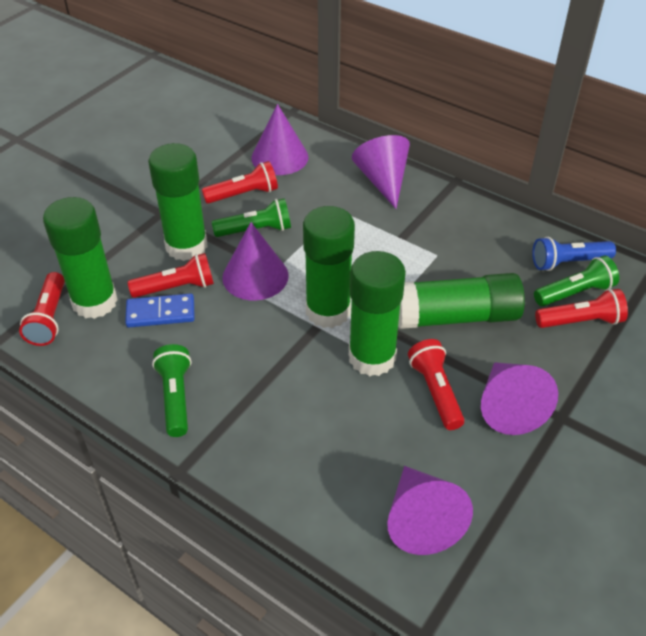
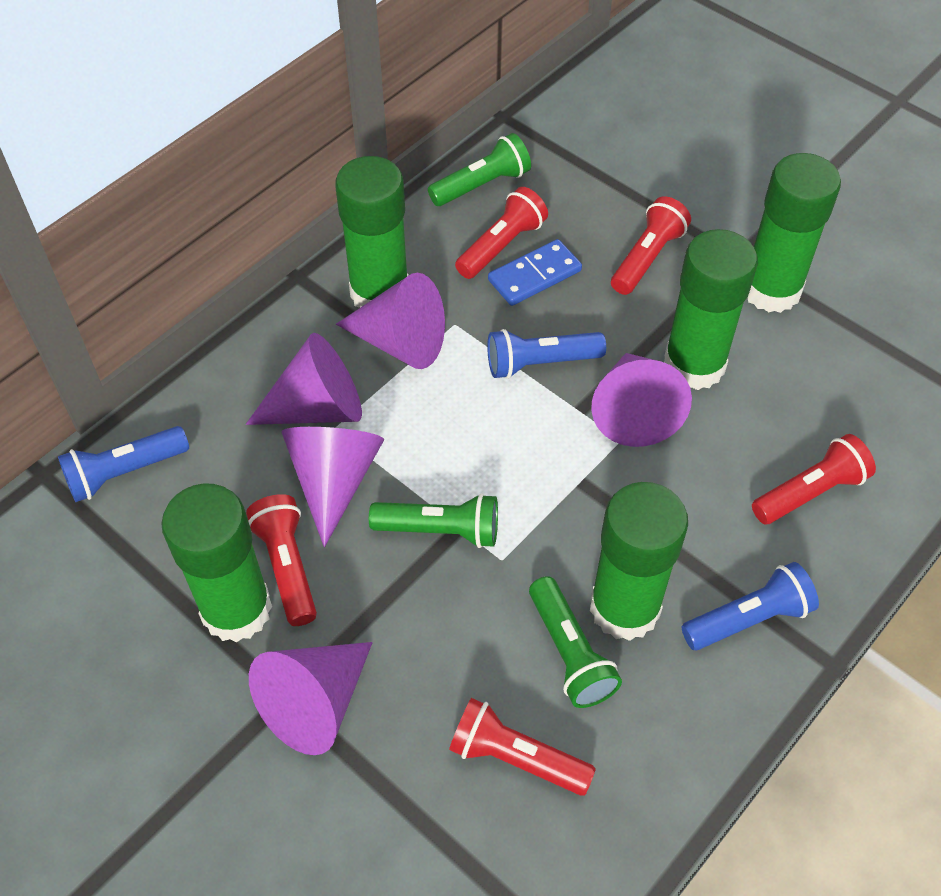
blue flashlight: 1 -> 3

